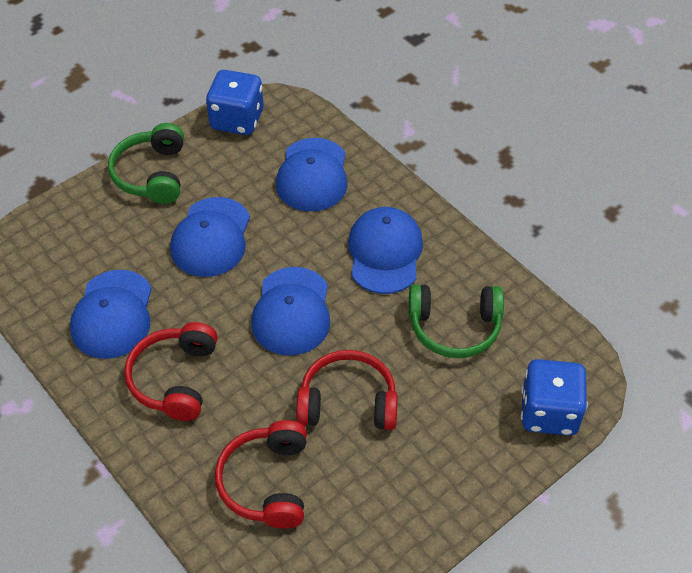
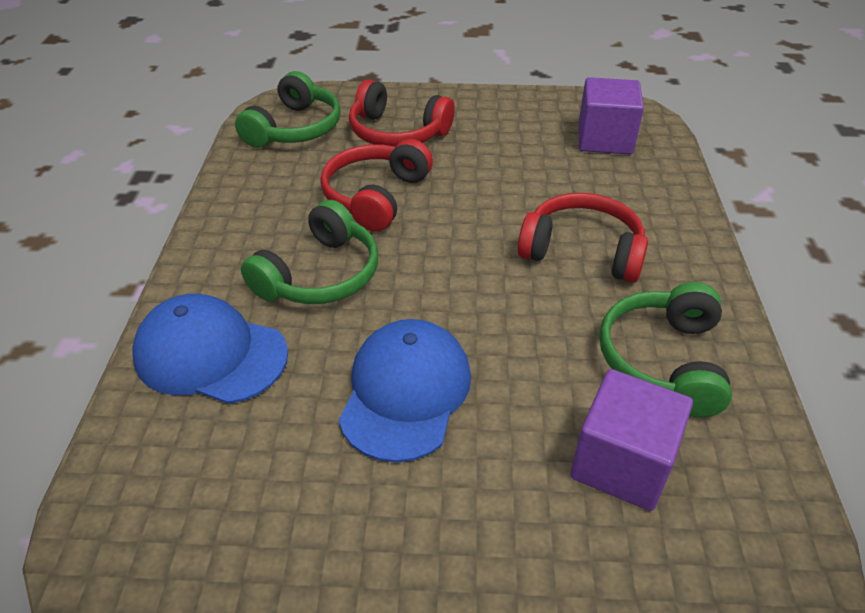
blue cap: 5 -> 2
blue dice: 2 -> 0
green headphones: 2 -> 3
purple cube: 0 -> 2

